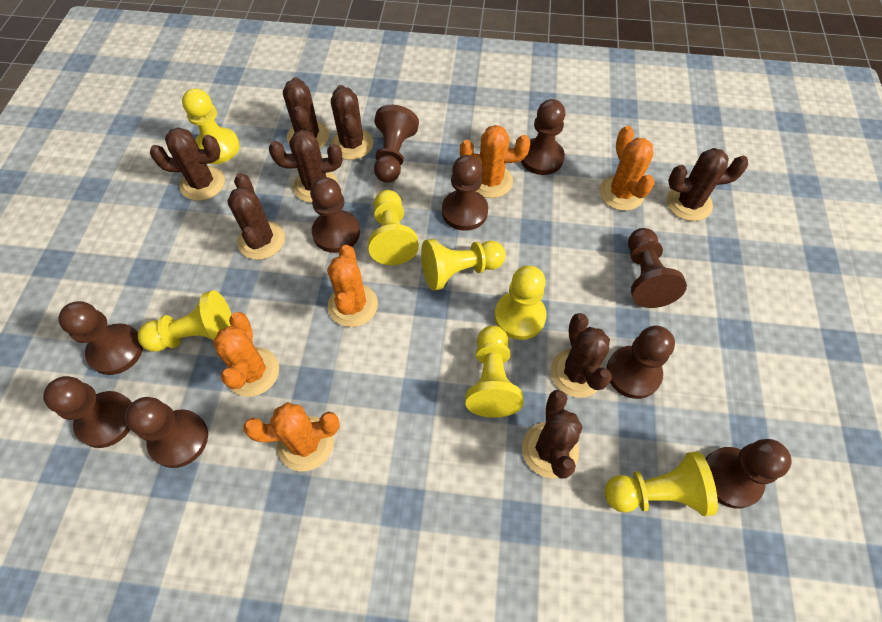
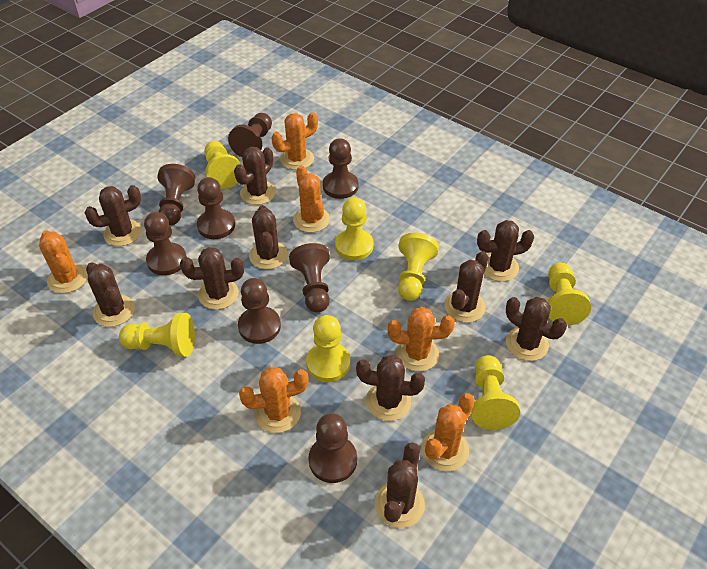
brown cactus: 8 -> 10
brown pawn: 10 -> 8
orange cactus: 5 -> 6

